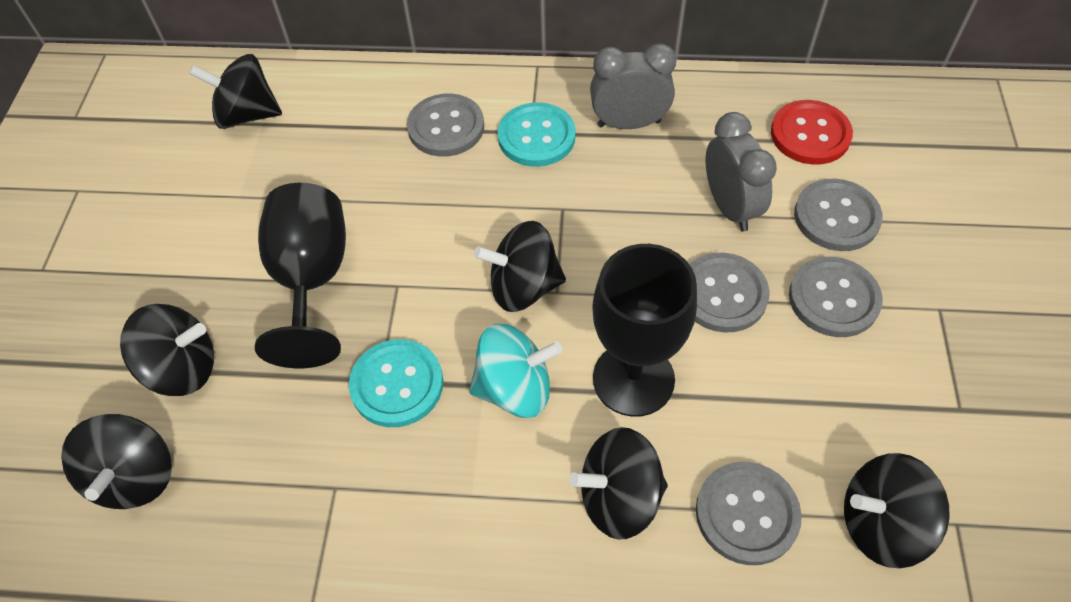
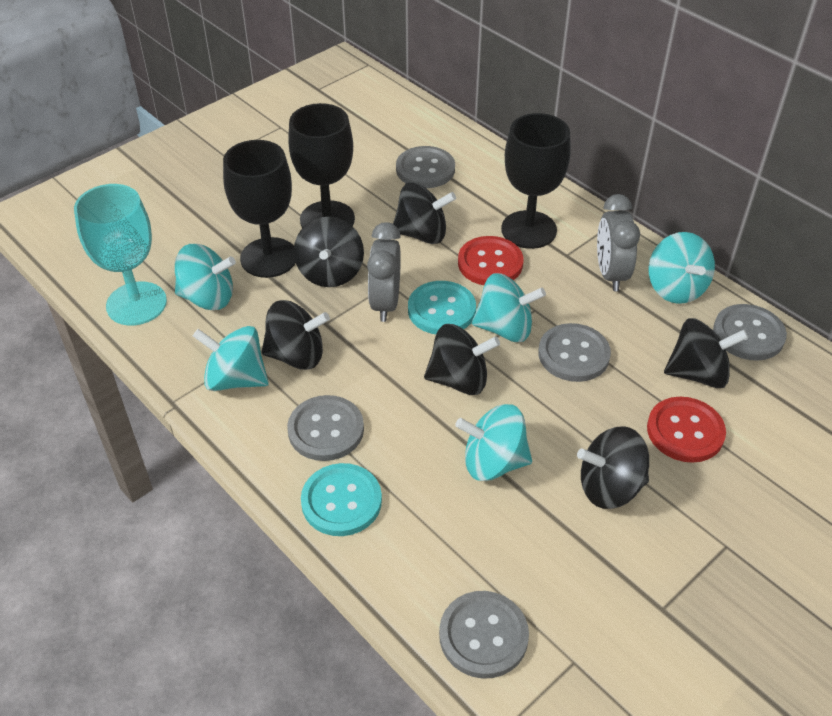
black goblet: 2 -> 3
red button: 1 -> 2
turquoise goblet: 0 -> 1
turquoise spinning top: 1 -> 5

